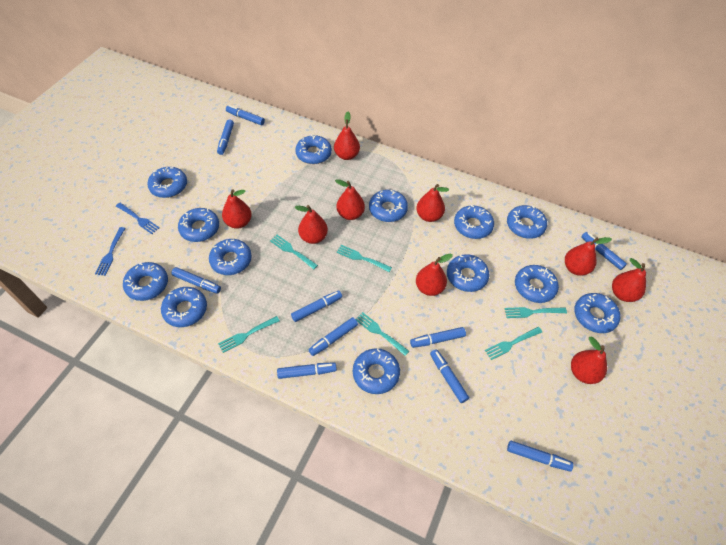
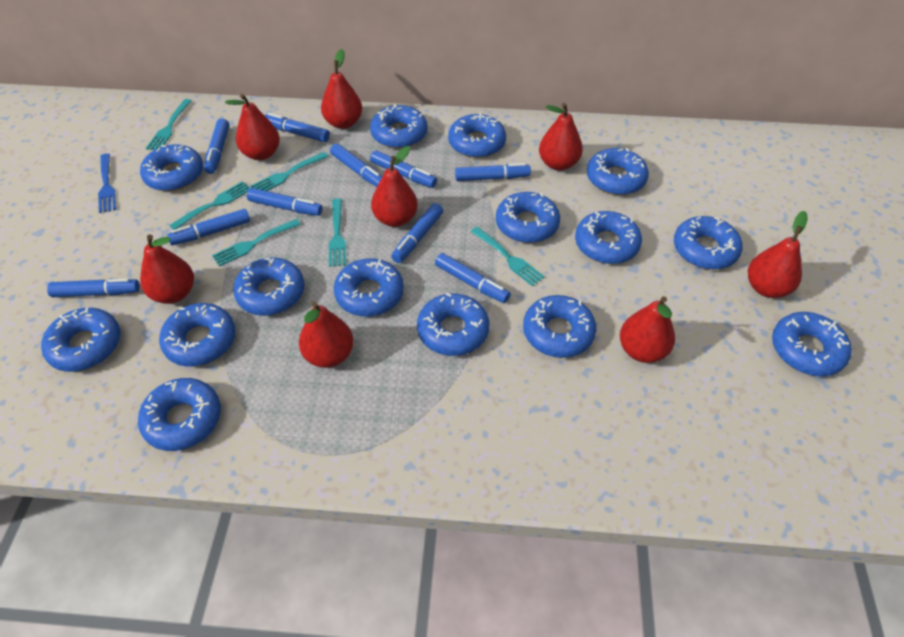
blue donut: 13 -> 15
blue fork: 2 -> 1
red pear: 9 -> 8

